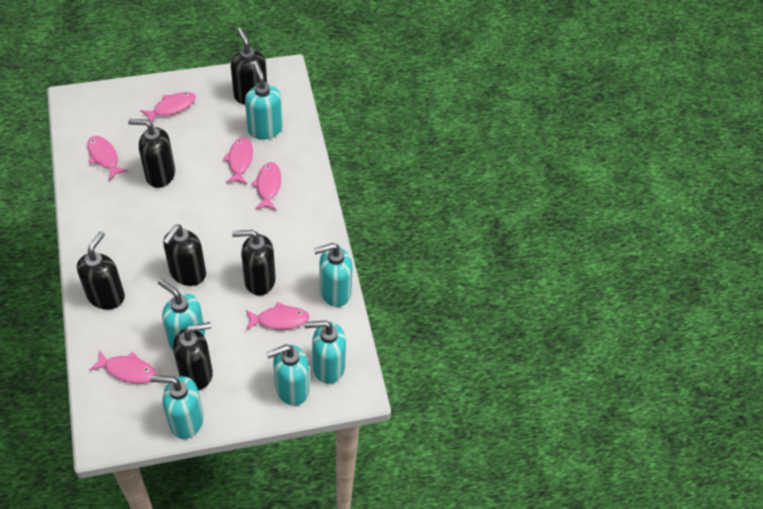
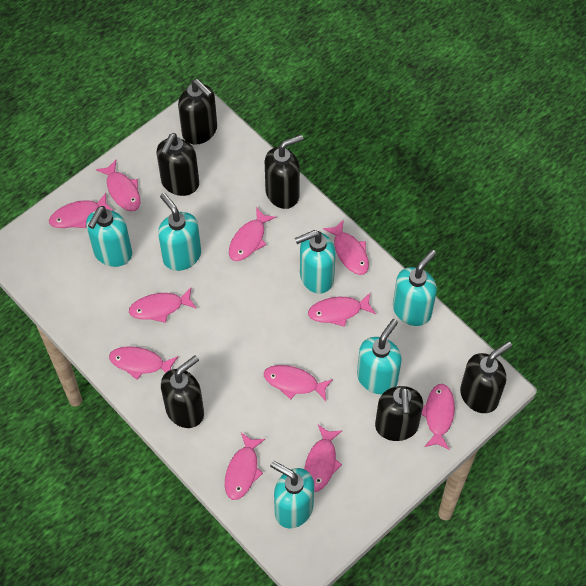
pink fish: 6 -> 11

